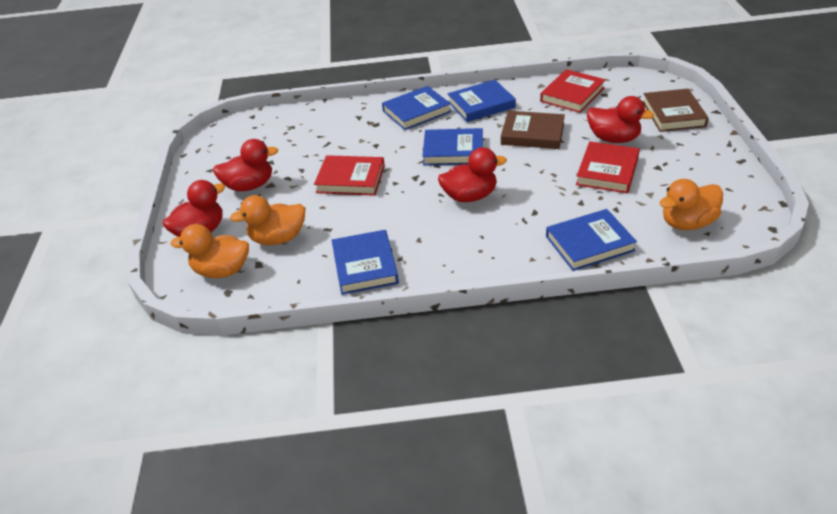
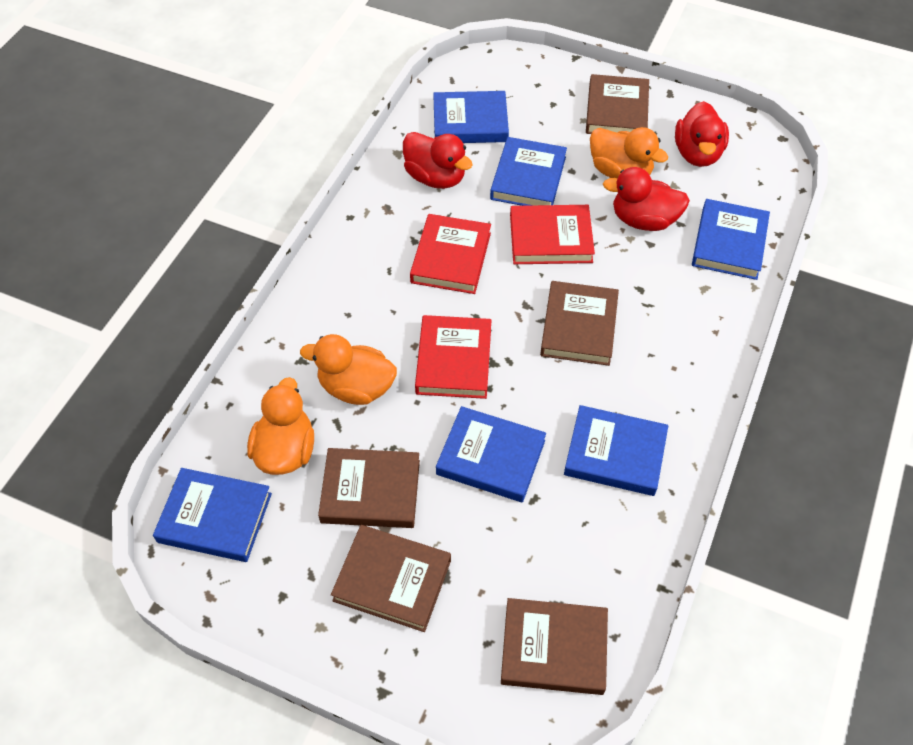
blue book: 5 -> 6
brown book: 2 -> 5
red duck: 4 -> 3

